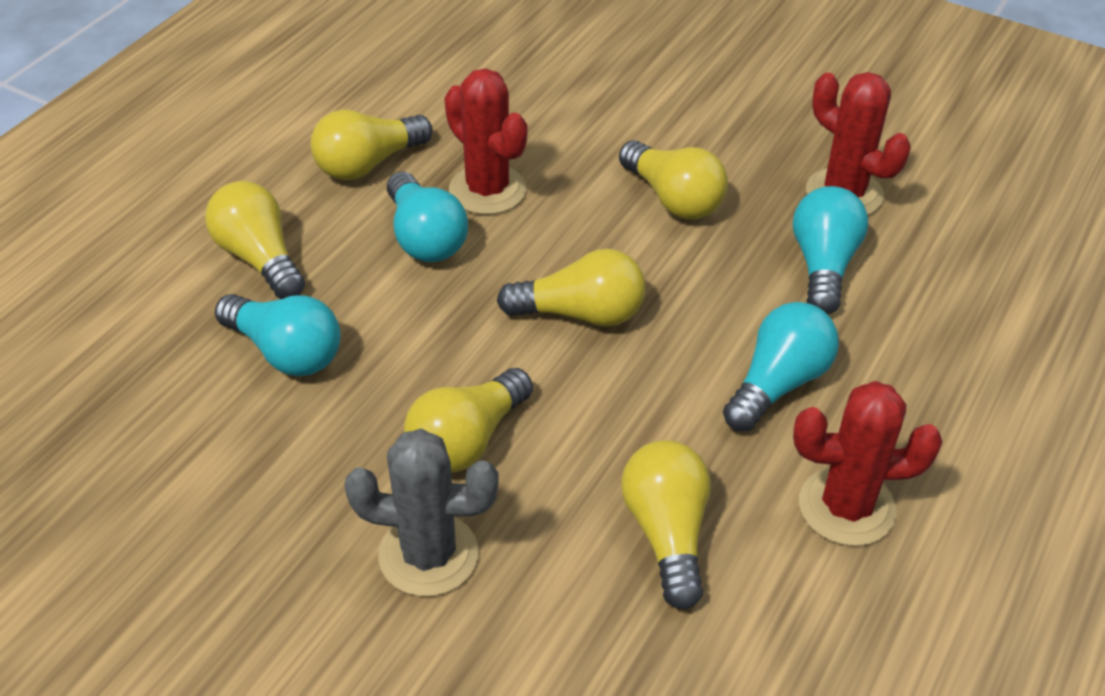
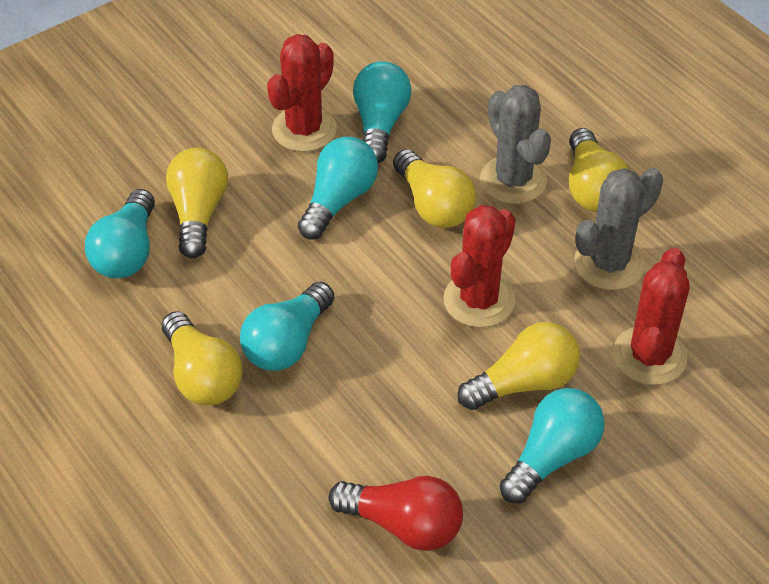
grey cactus: 1 -> 2
red light bulb: 0 -> 1
turquoise light bulb: 4 -> 5
yellow light bulb: 6 -> 5

